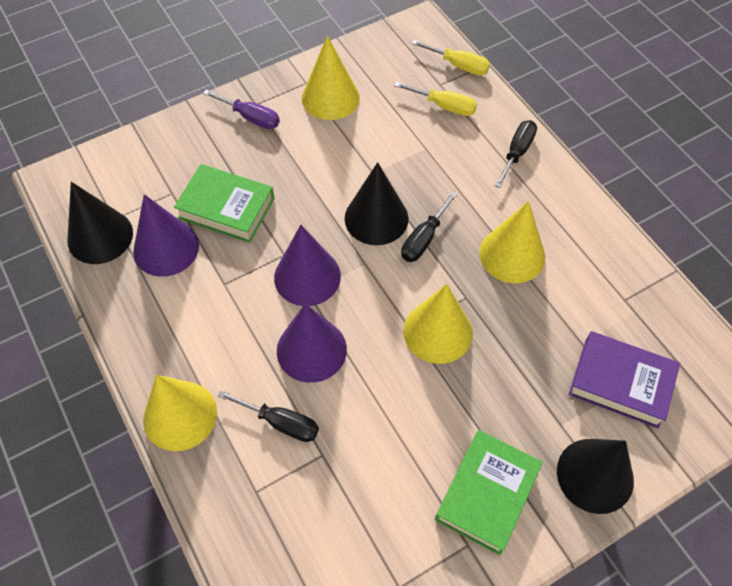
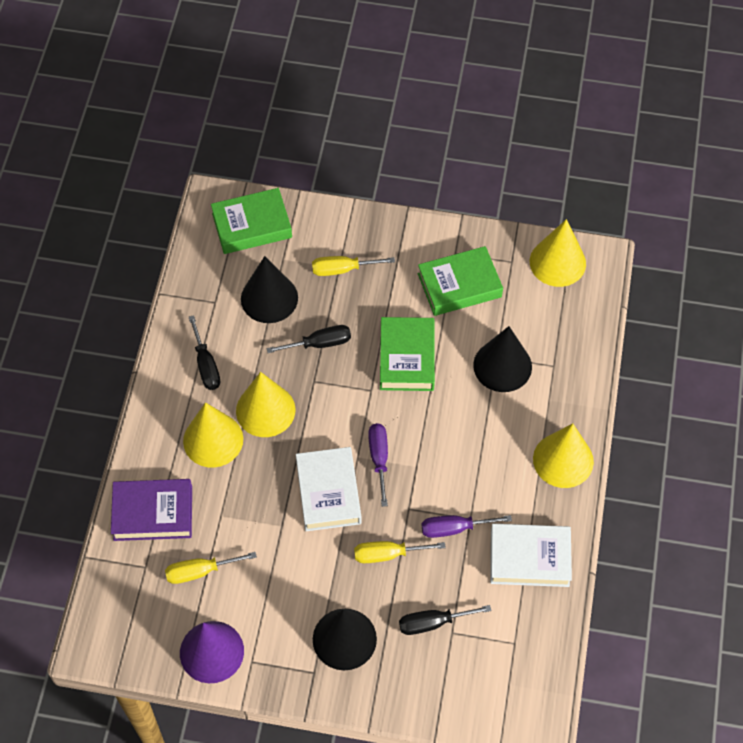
green book: 2 -> 3
purple cone: 3 -> 1
purple screwdriver: 1 -> 2
white book: 0 -> 2
yellow screwdriver: 2 -> 3

